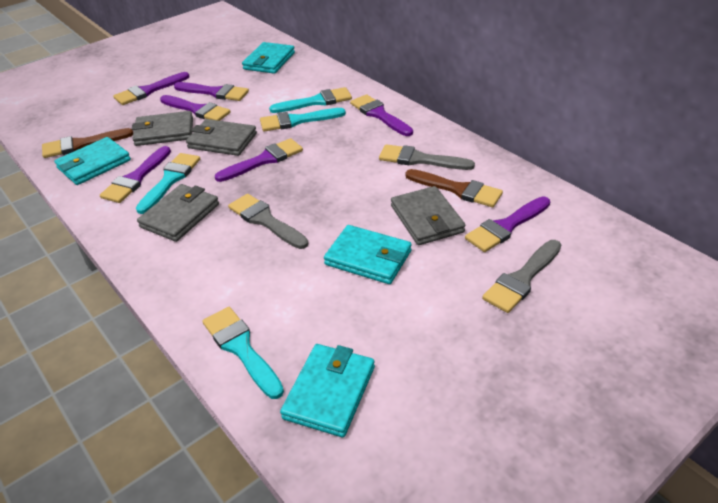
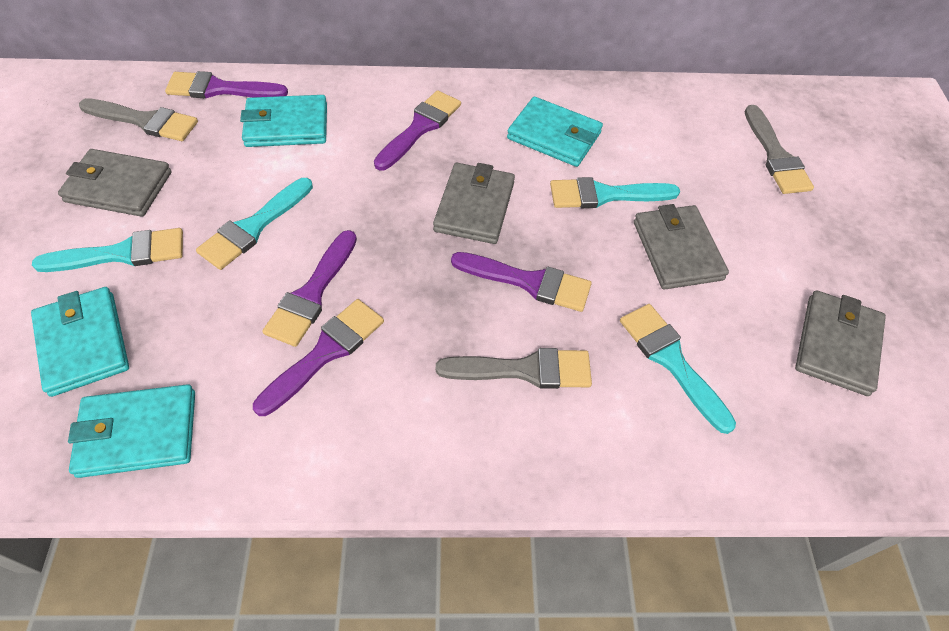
brown brush: 2 -> 0
purple brush: 7 -> 5

